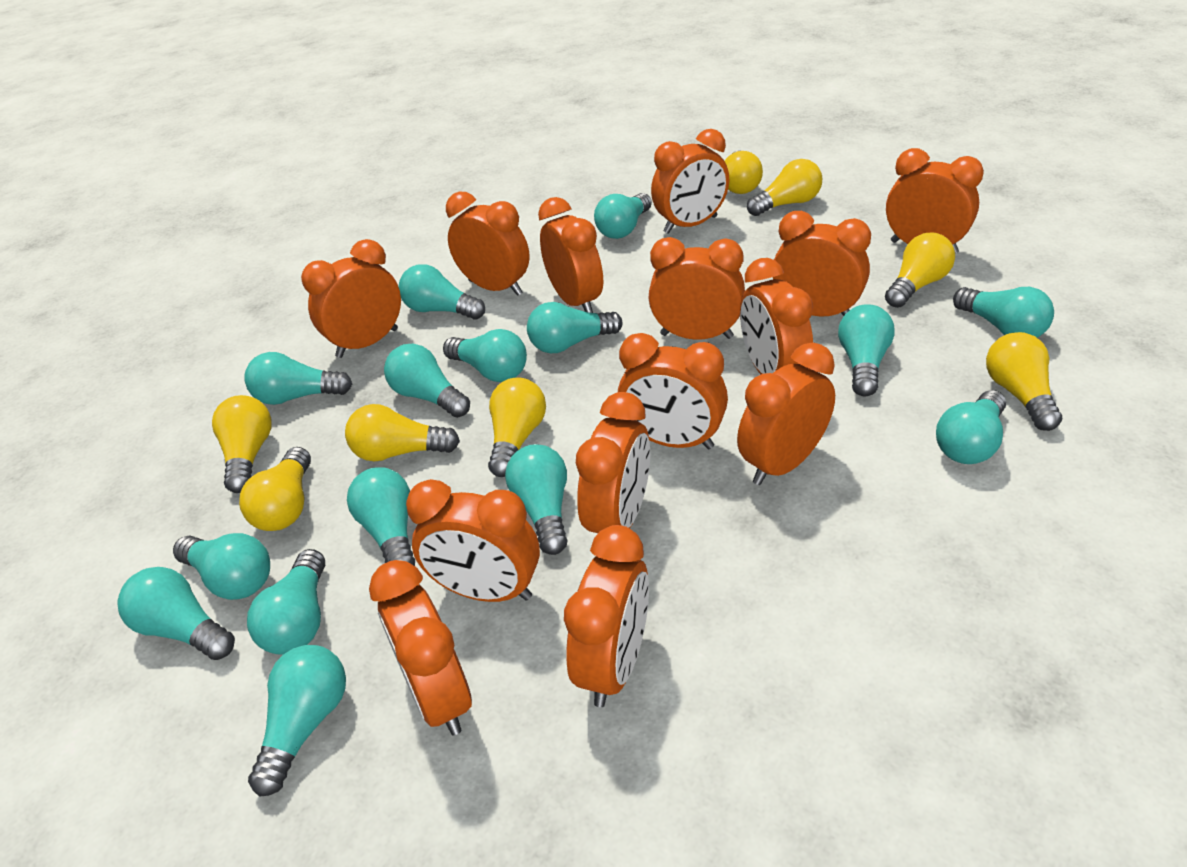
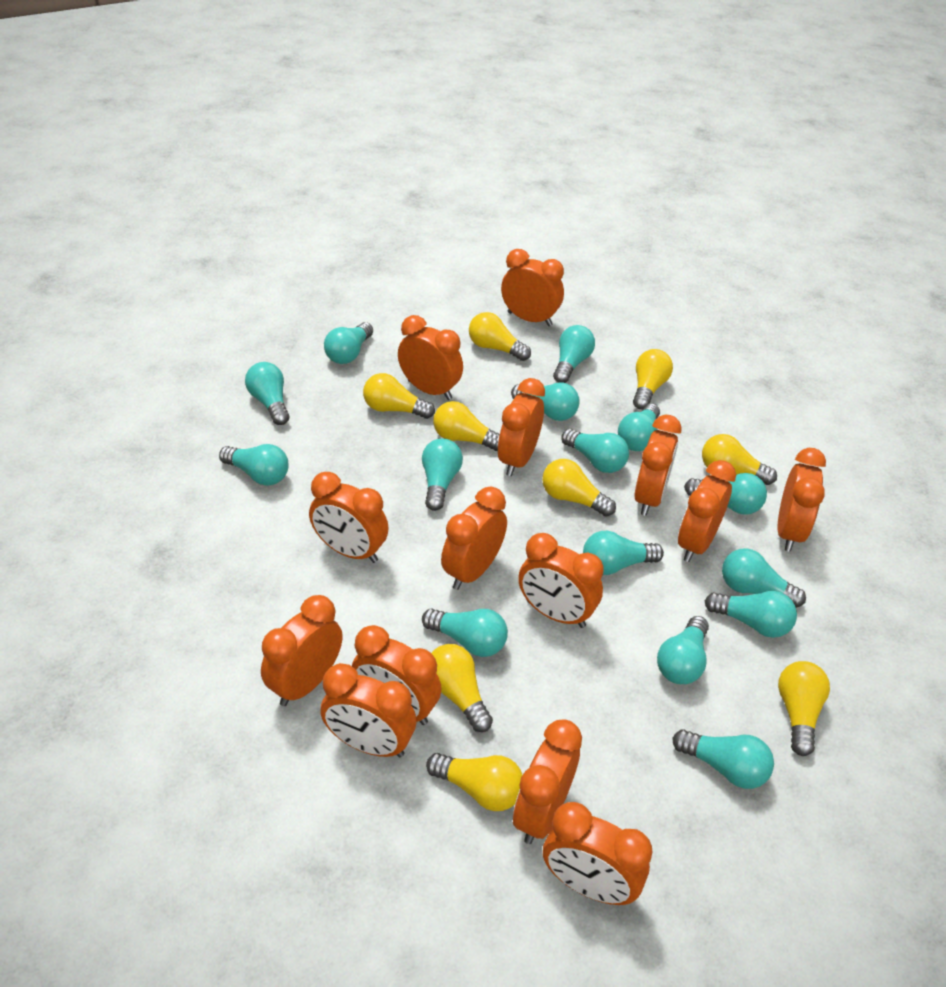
yellow light bulb: 8 -> 9

